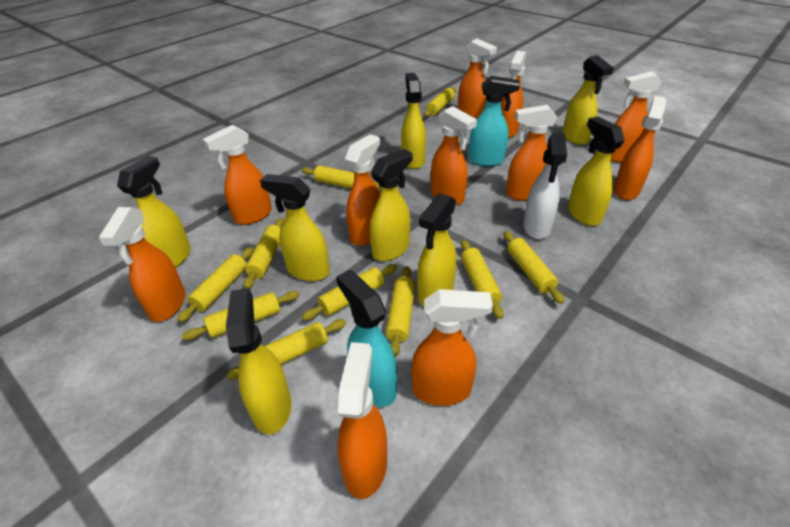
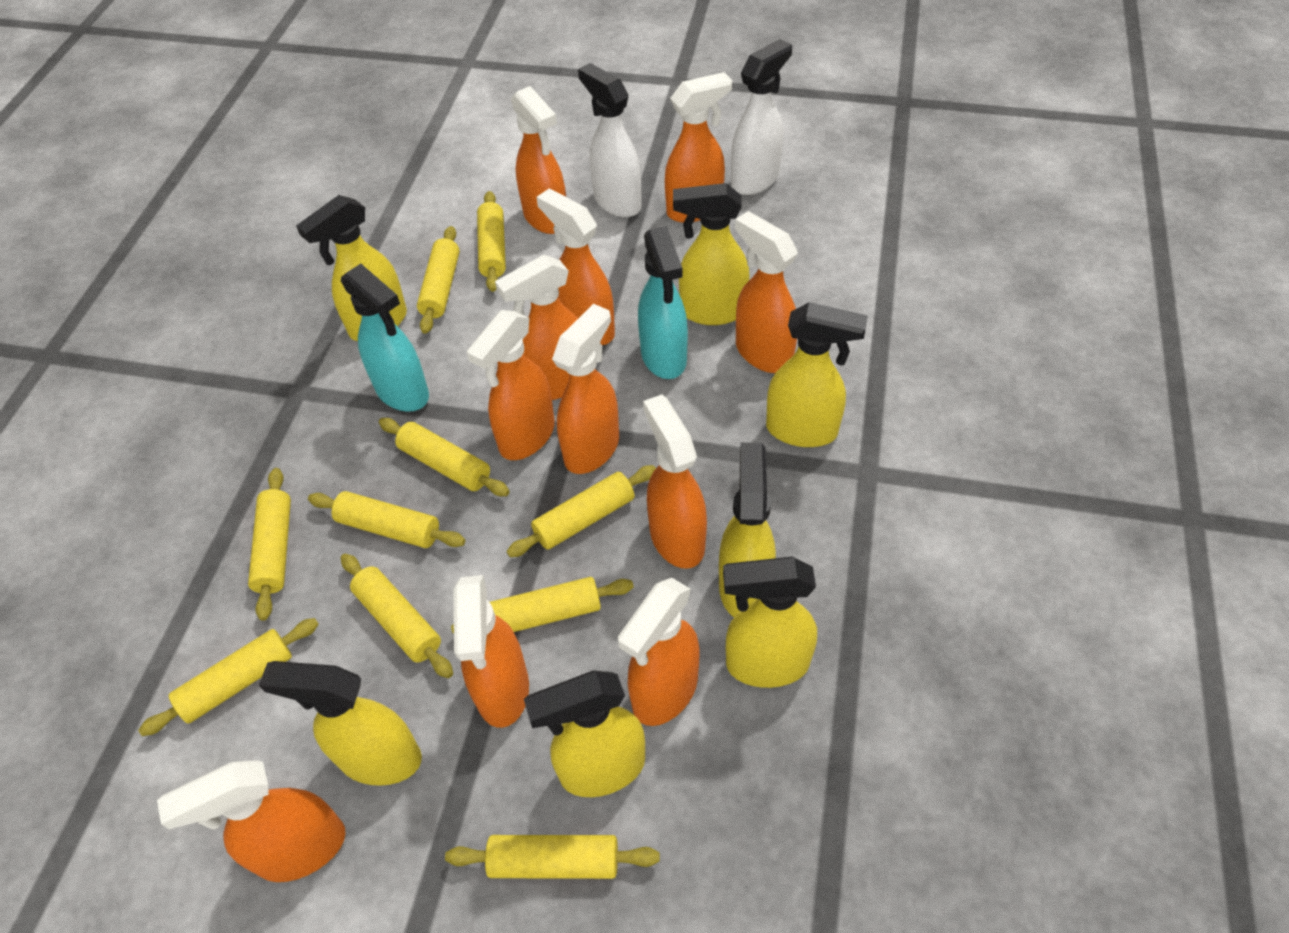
white spray bottle: 1 -> 2
yellow spray bottle: 8 -> 7

